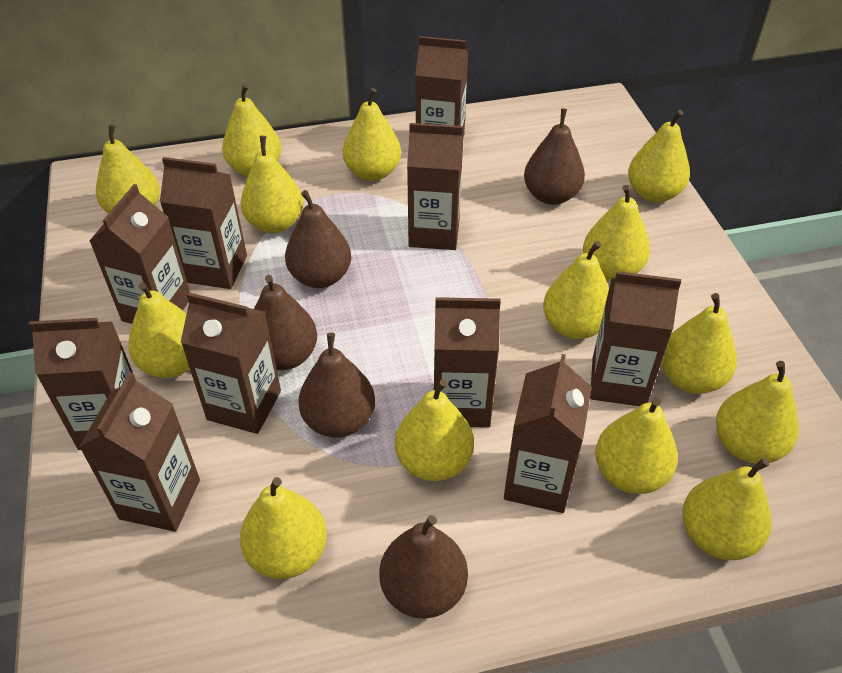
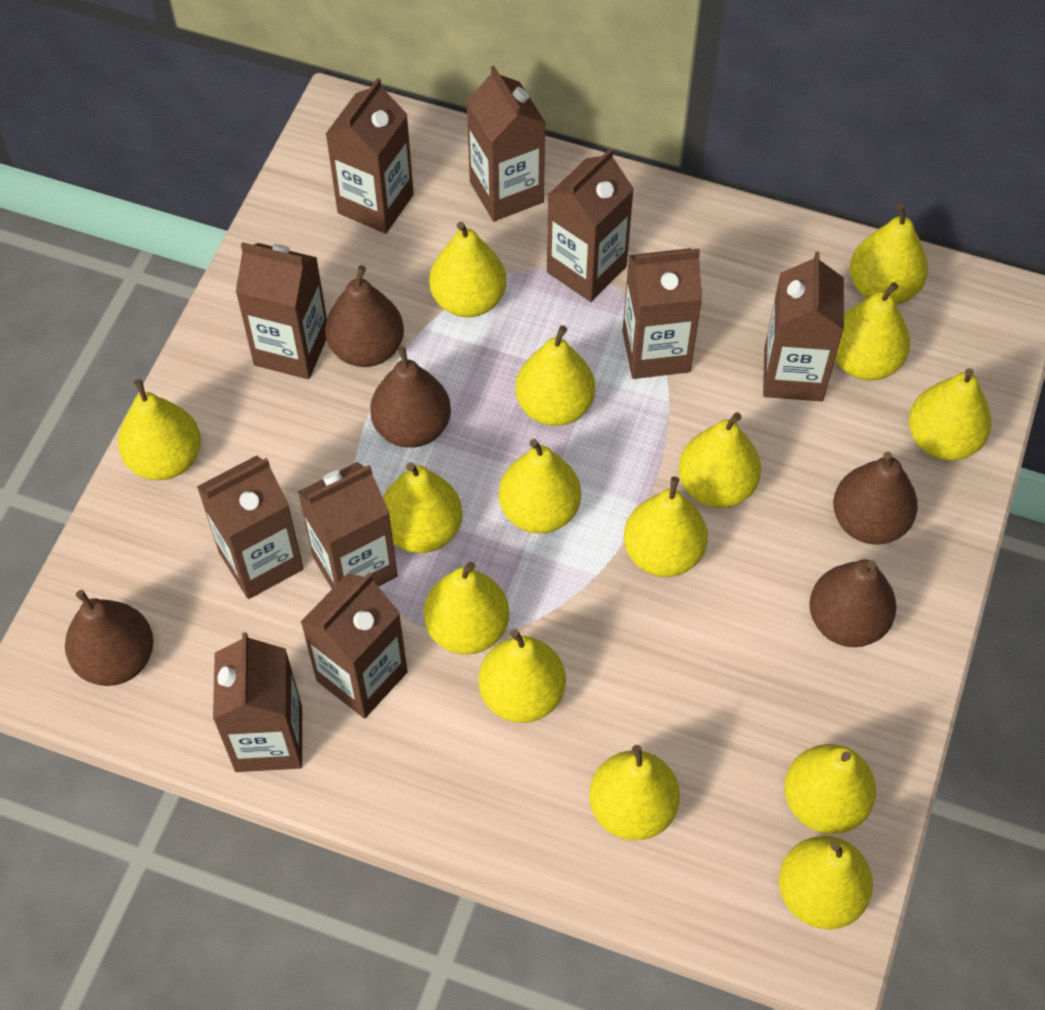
yellow pear: 14 -> 15

